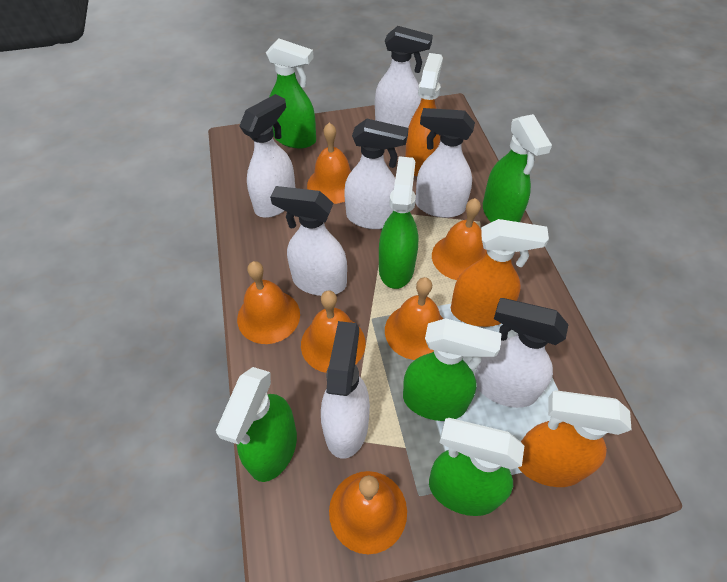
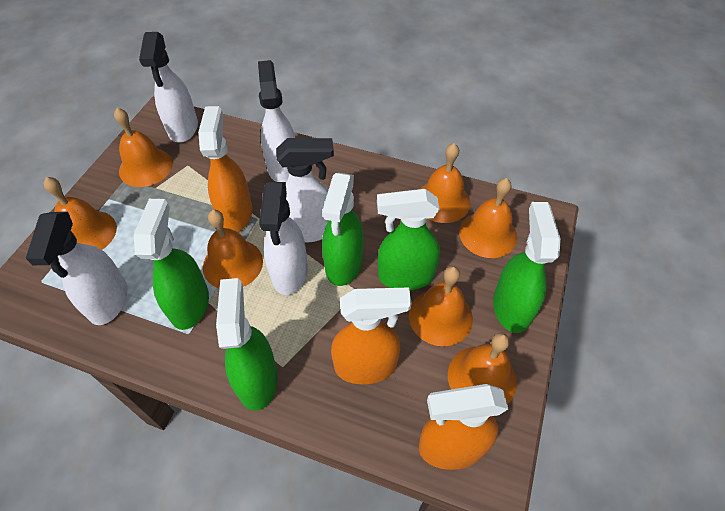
green spray bottle: 6 -> 5
orange bell: 6 -> 7
white spray bottle: 7 -> 5

